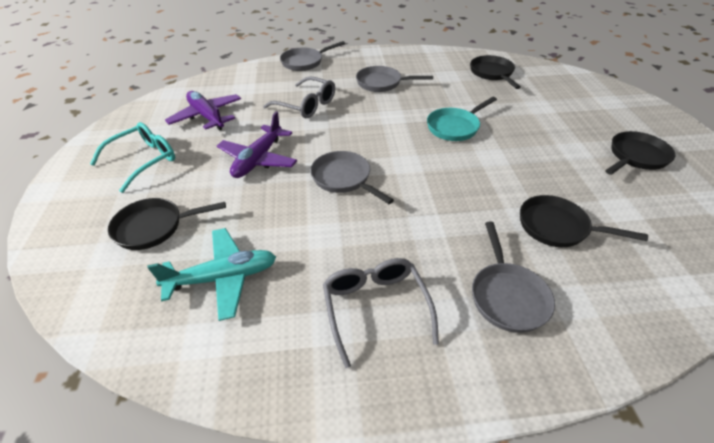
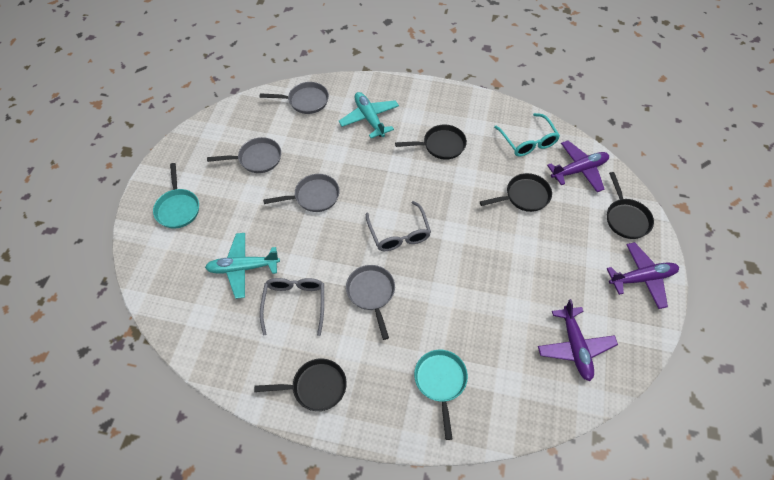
purple plane: 2 -> 3
turquoise pan: 1 -> 2
turquoise plane: 1 -> 2

